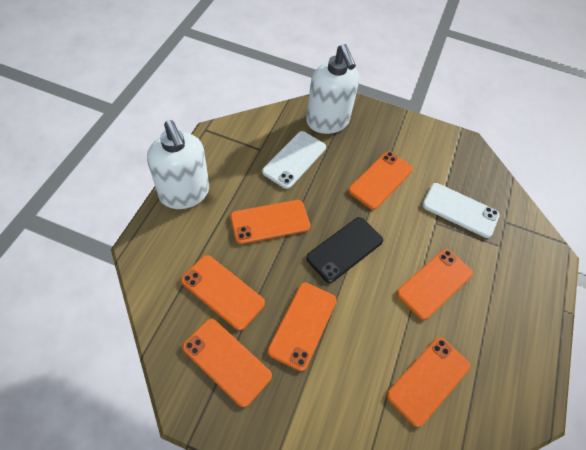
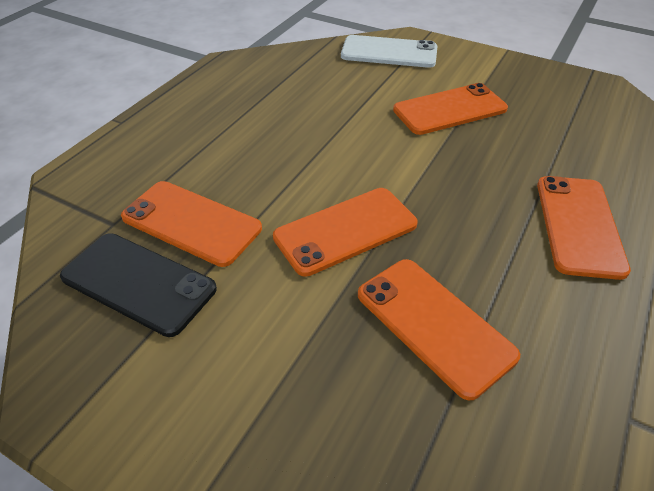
orange phone: 7 -> 5
white phone: 2 -> 1
white soap dispenser: 2 -> 0

